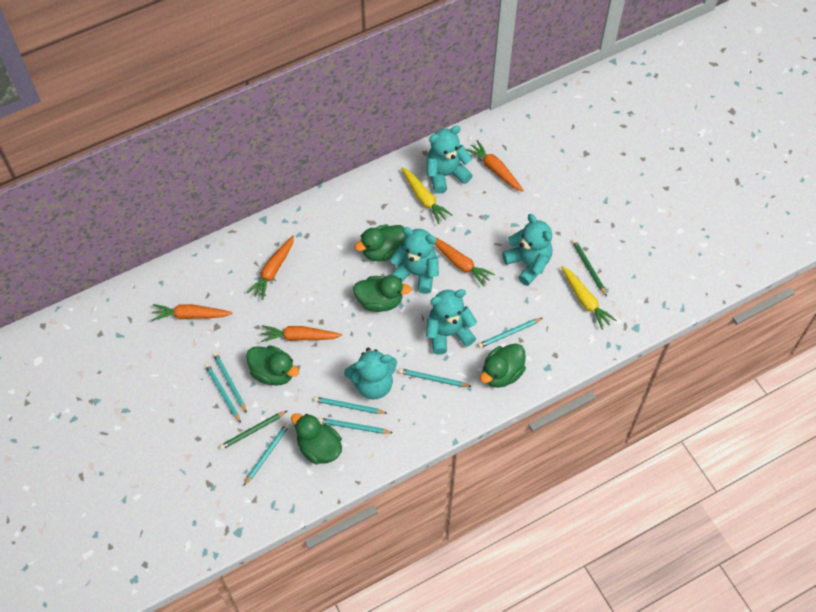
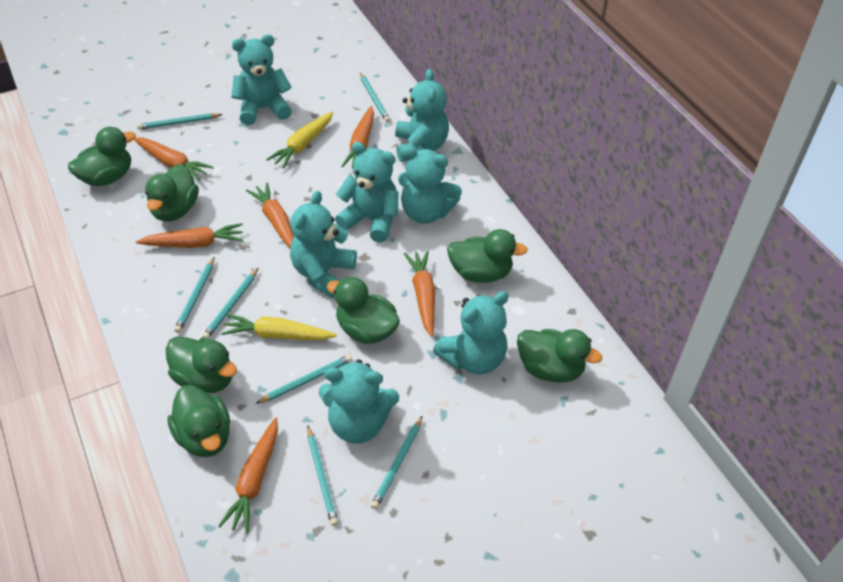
green duck: 5 -> 7
green pencil: 2 -> 0
orange carrot: 5 -> 6
turquoise teddy bear: 5 -> 7

